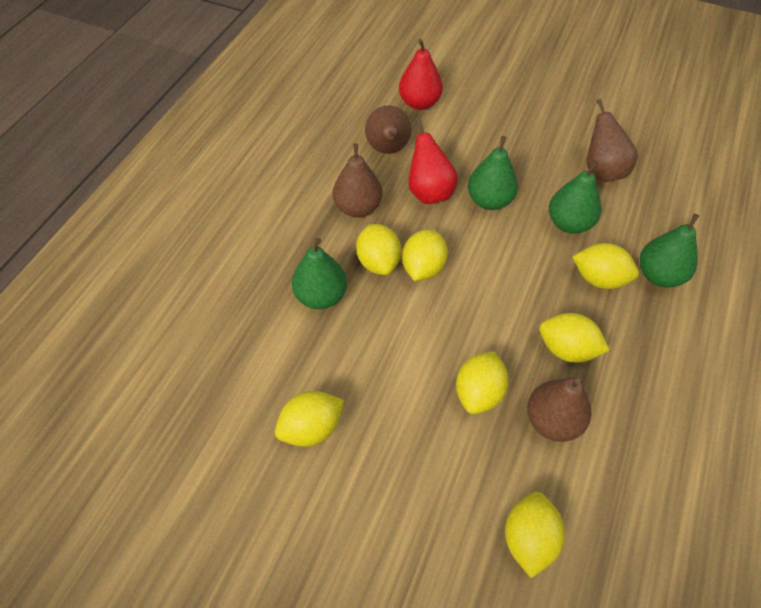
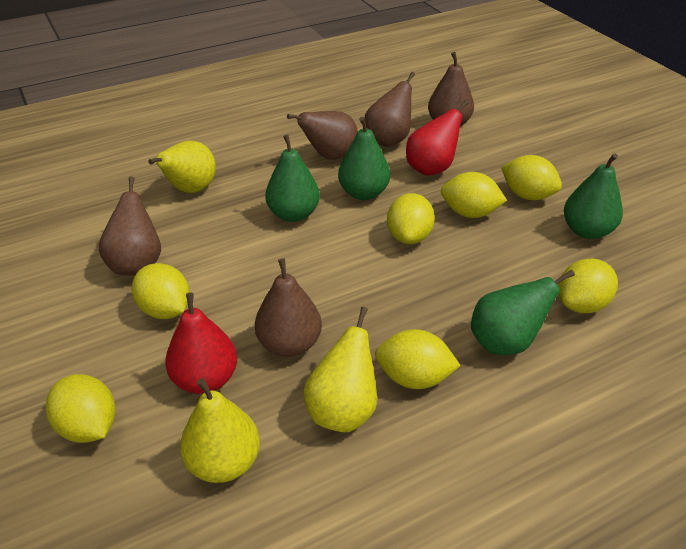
brown pear: 4 -> 5
yellow pear: 0 -> 3

